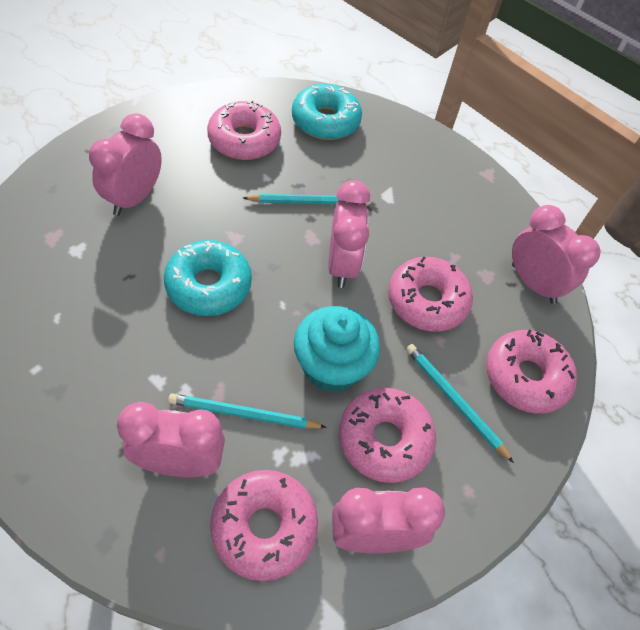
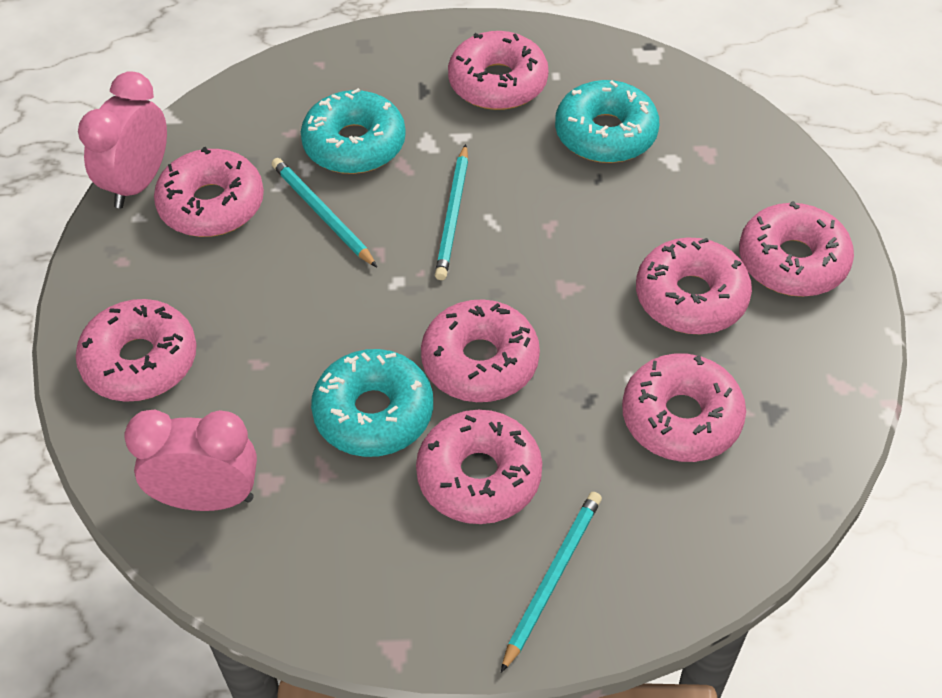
pink clock: 5 -> 2
pink donut: 5 -> 8
turquoise cupcake: 1 -> 0
turquoise donut: 2 -> 3

